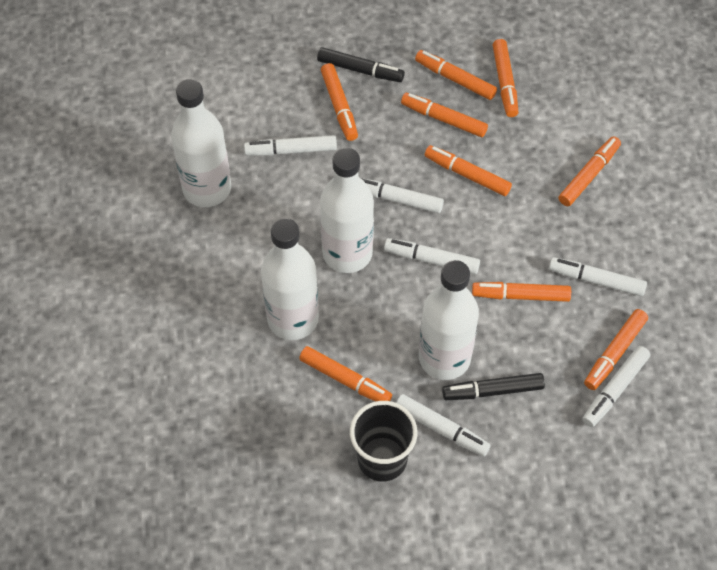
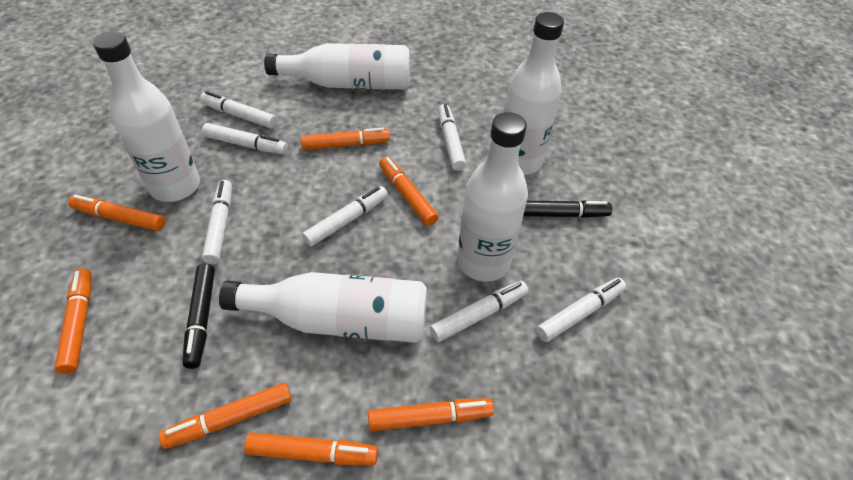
black cup: 1 -> 0
orange marker: 9 -> 7
white bottle: 4 -> 5
white marker: 6 -> 7

